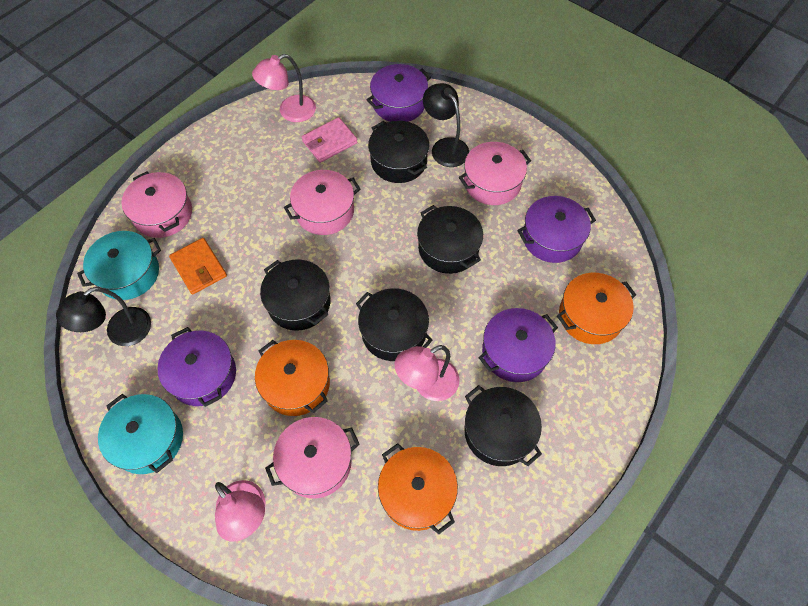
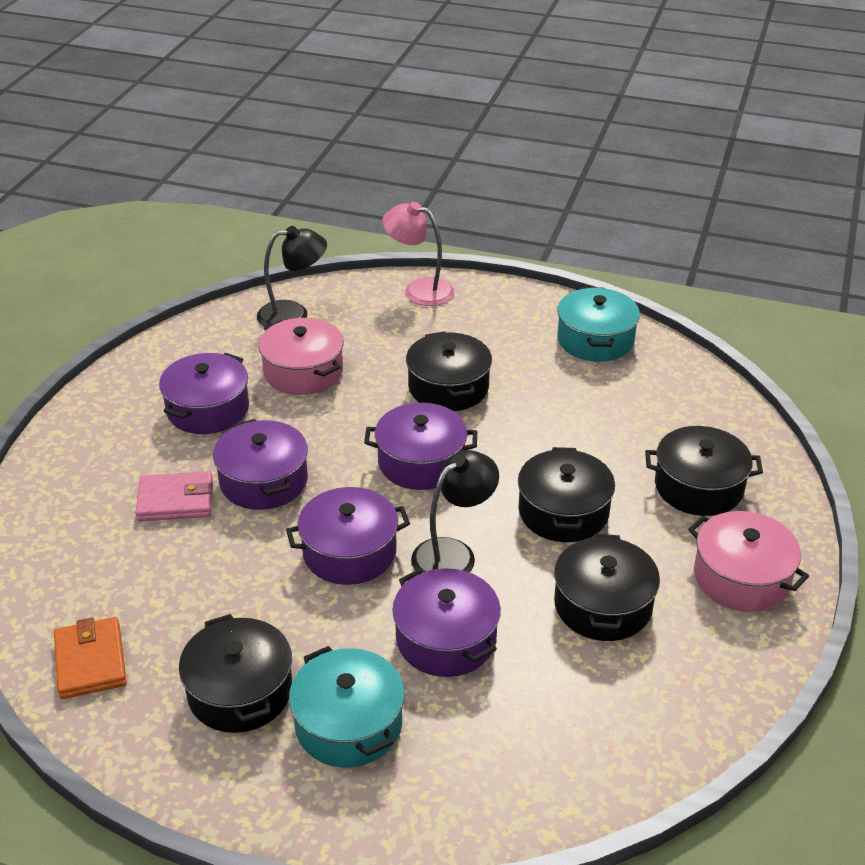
orange pot: 3 -> 0
pink lamp: 3 -> 1
pink pot: 4 -> 2
purple pot: 4 -> 5

